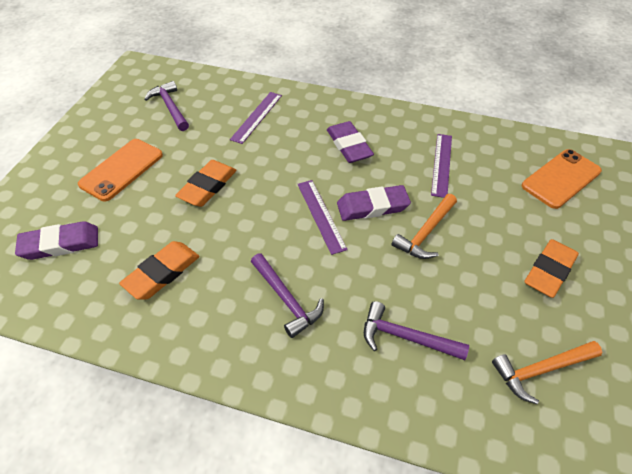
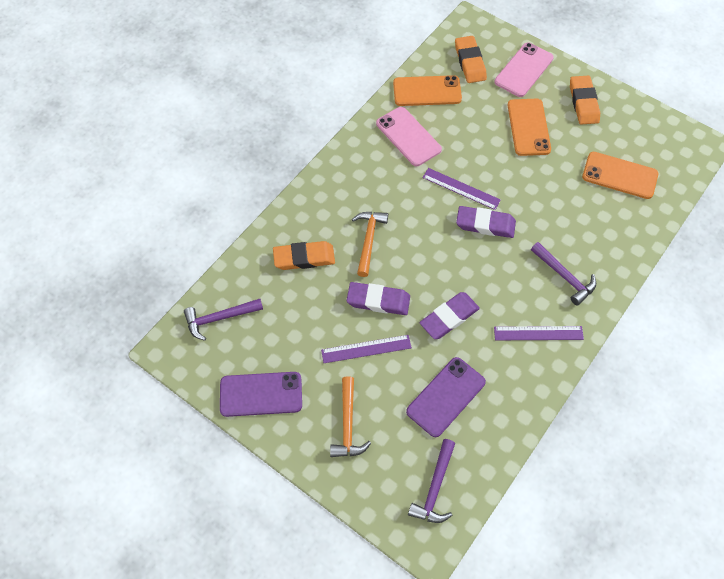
orange phone: 2 -> 3
pink phone: 0 -> 2
purple phone: 0 -> 2

